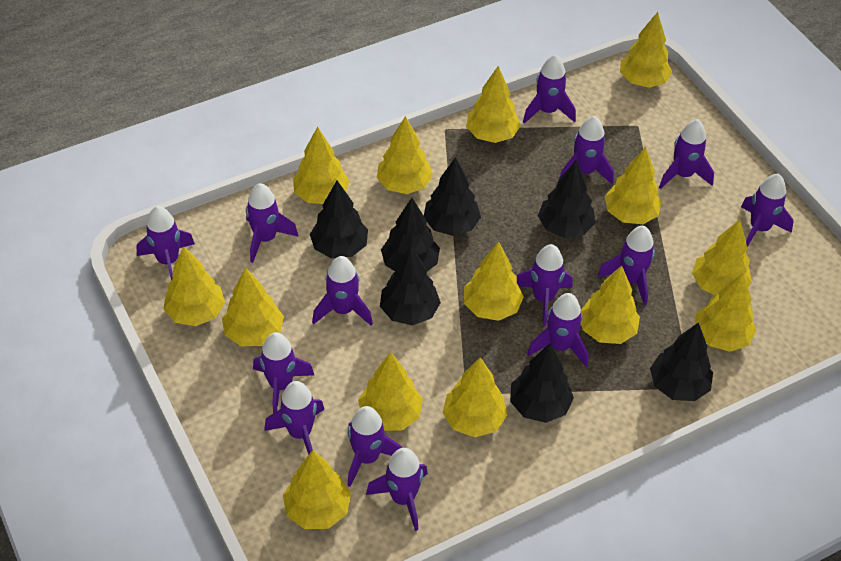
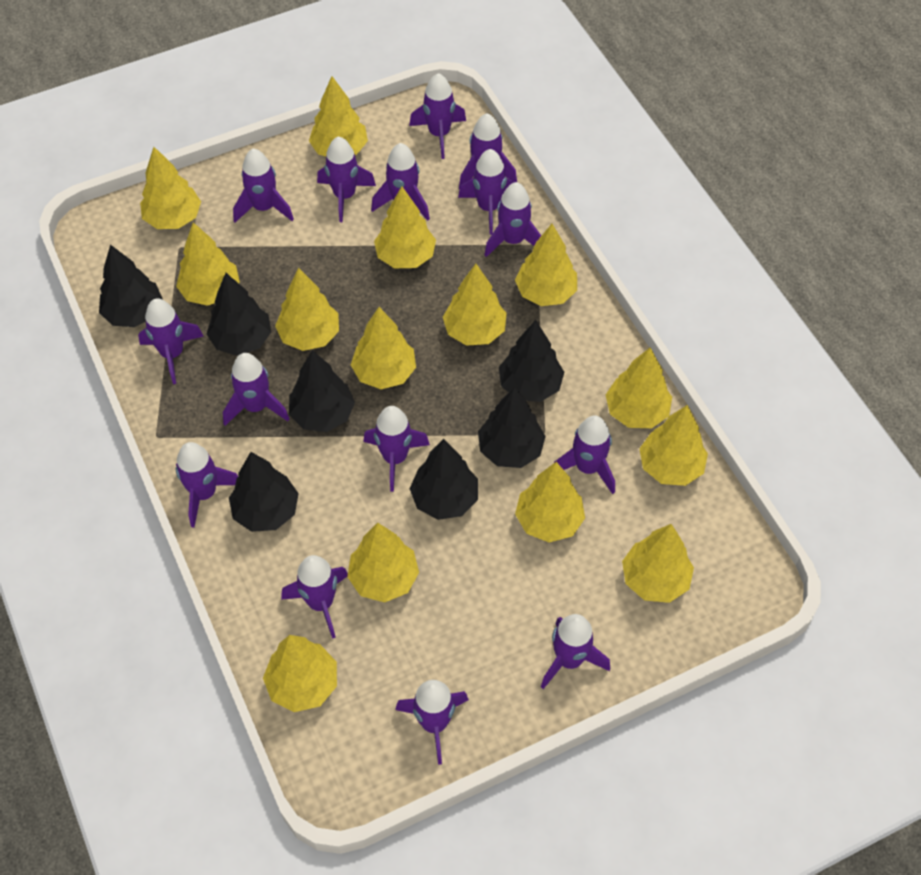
purple rocket: 14 -> 15

